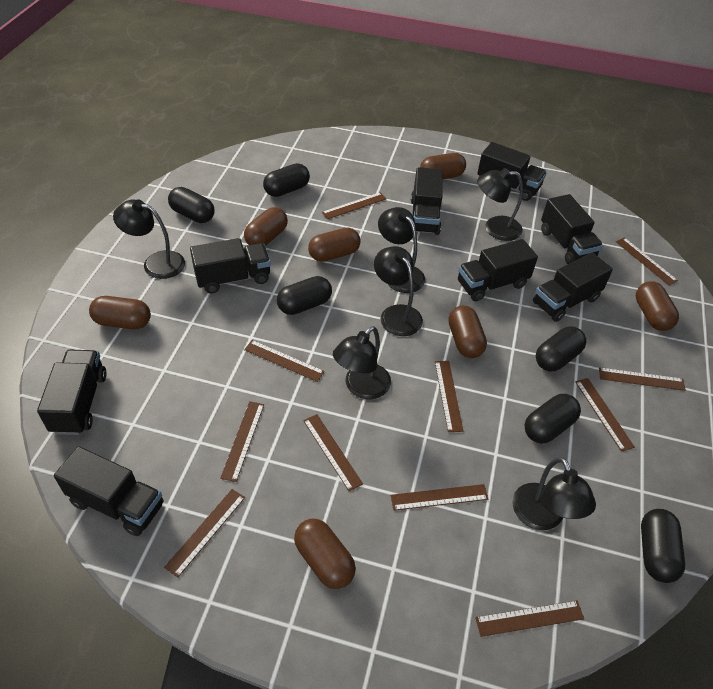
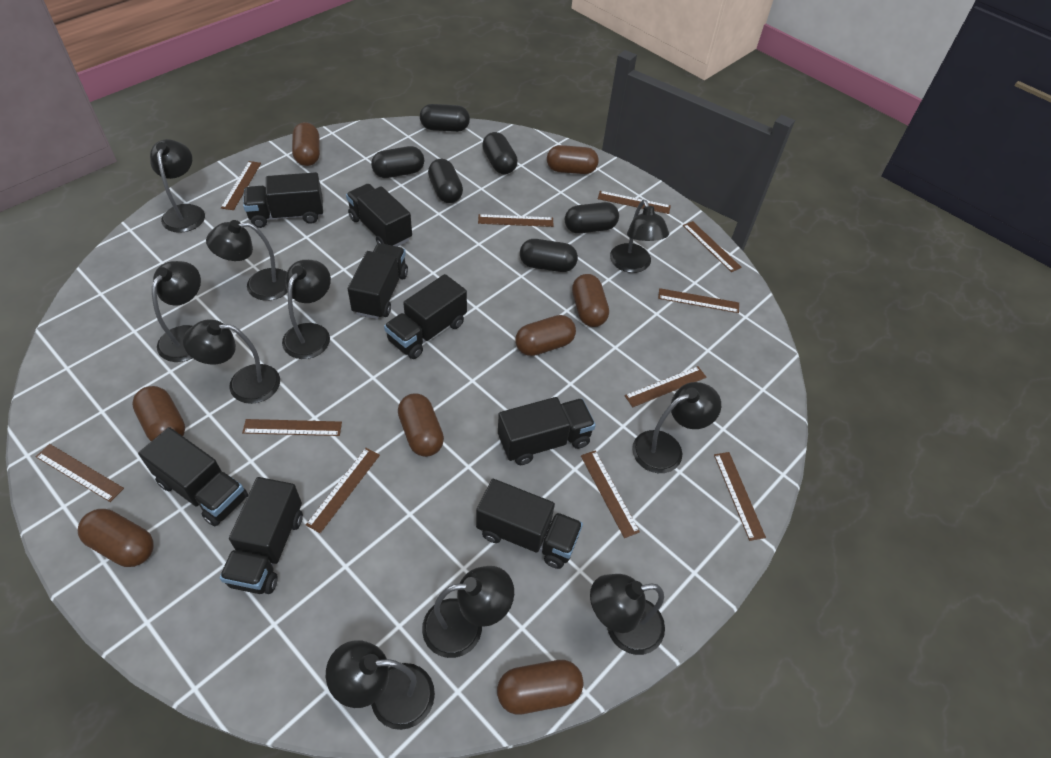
black lamp: 6 -> 10
brown capsule: 7 -> 8

